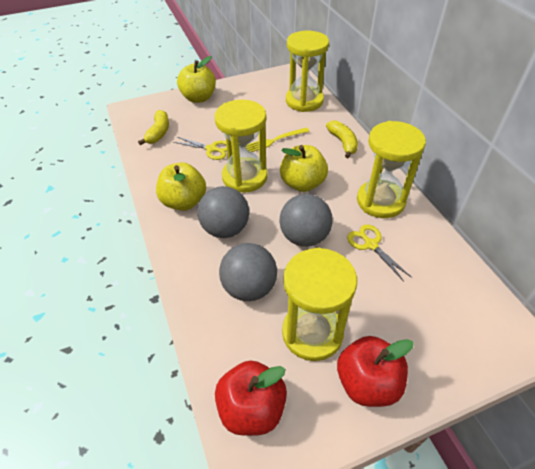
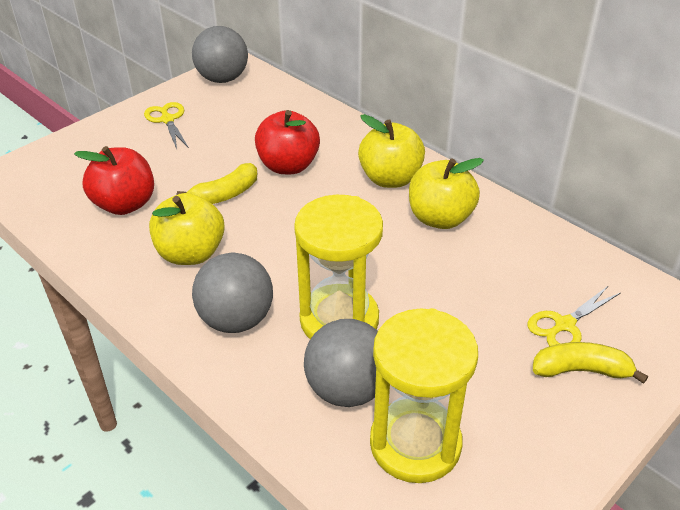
yellow fork: 1 -> 0
yellow hourglass: 4 -> 2

